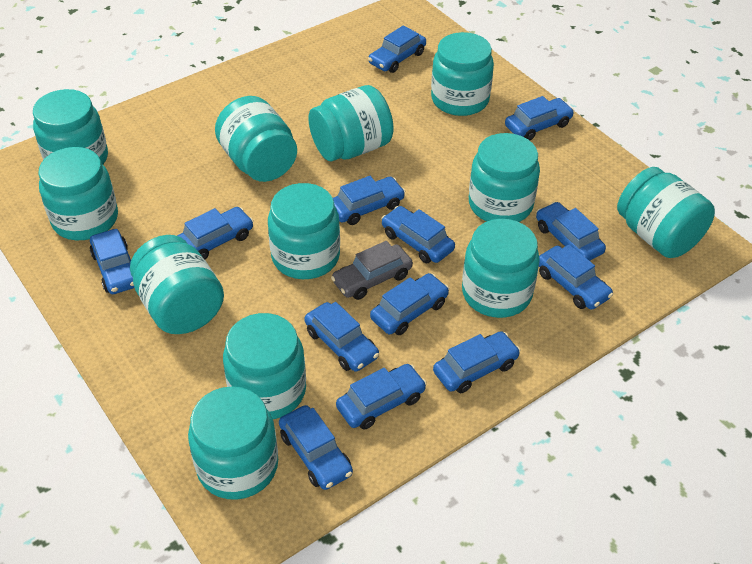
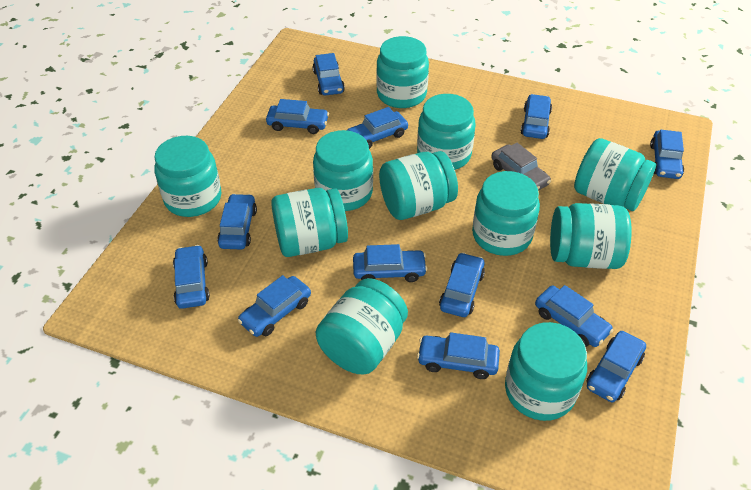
turquoise jar: 12 -> 11

